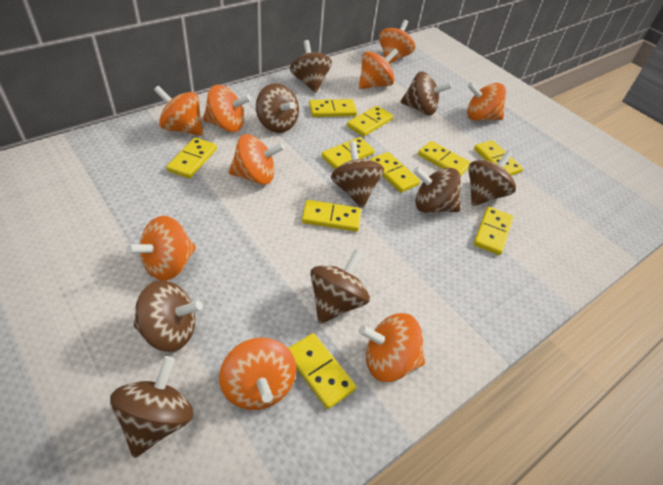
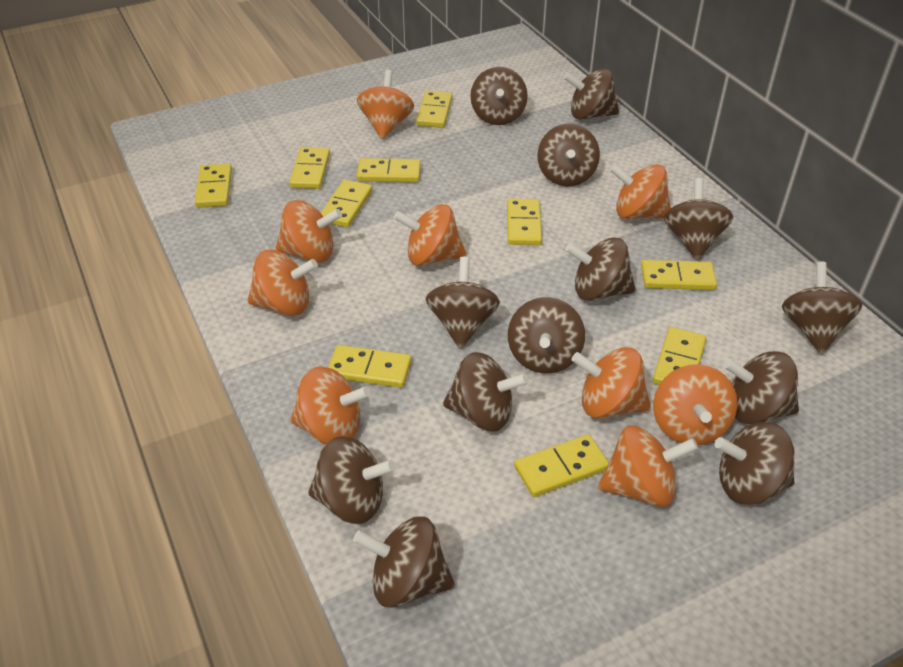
brown spinning top: 9 -> 13

